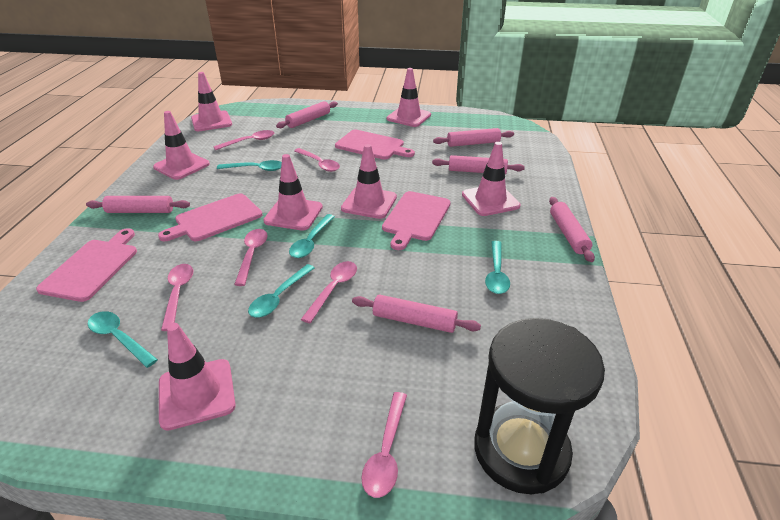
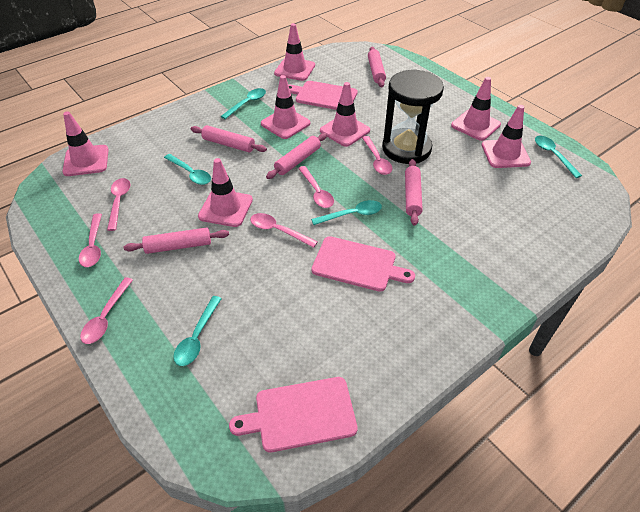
pink cutting board: 4 -> 3
pink rolling pin: 6 -> 5

